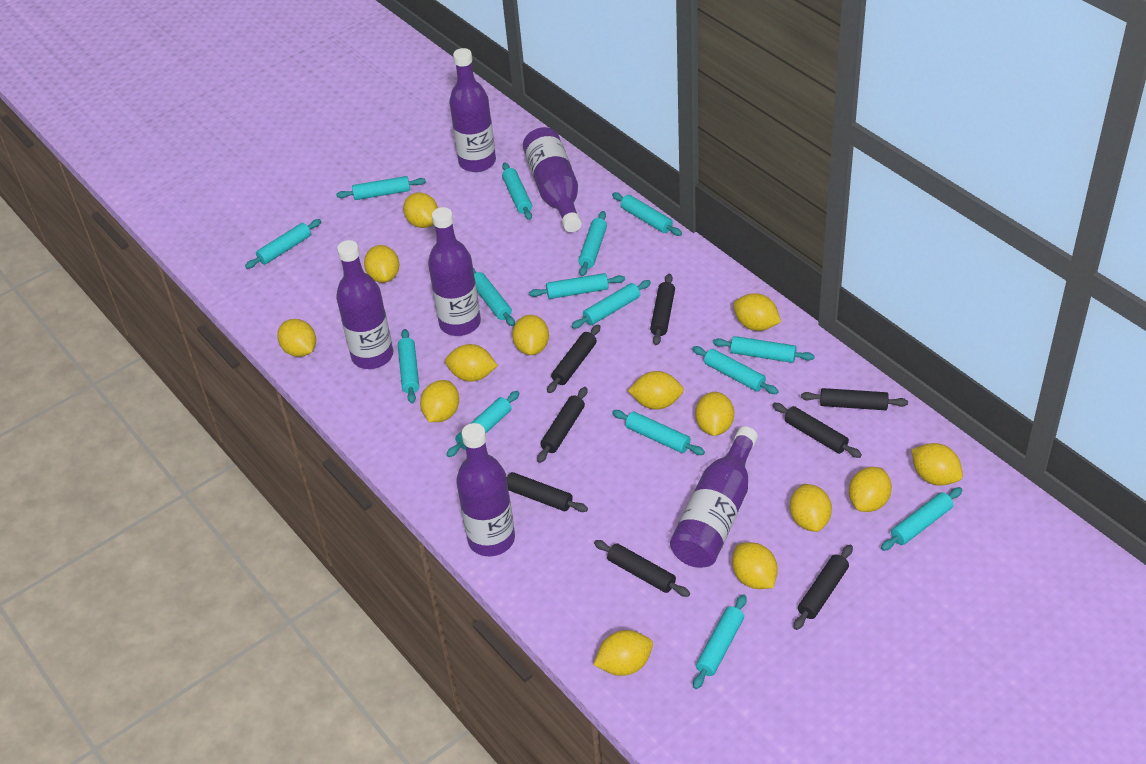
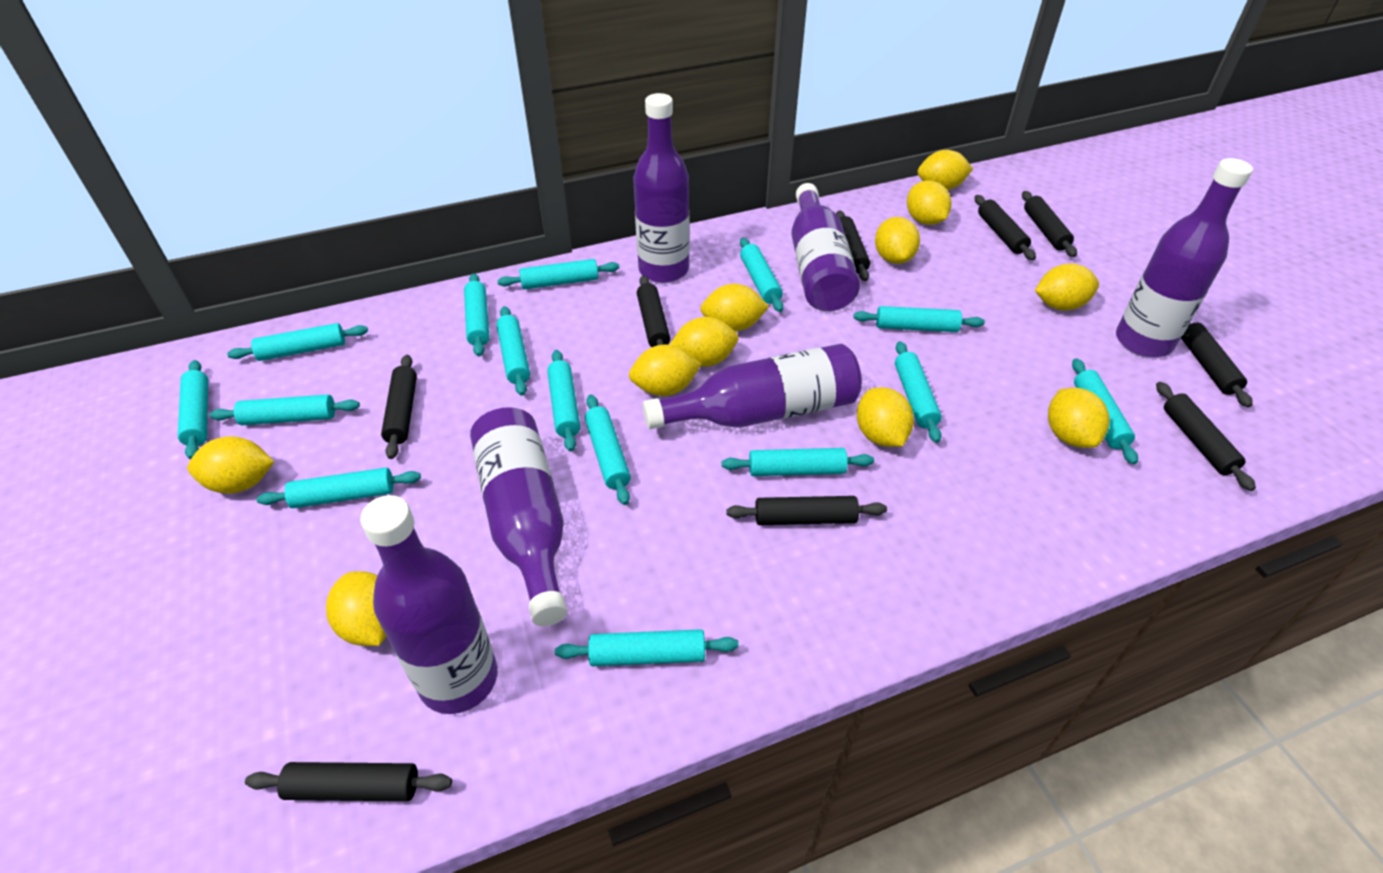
black rolling pin: 8 -> 9
yellow lemon: 14 -> 11

